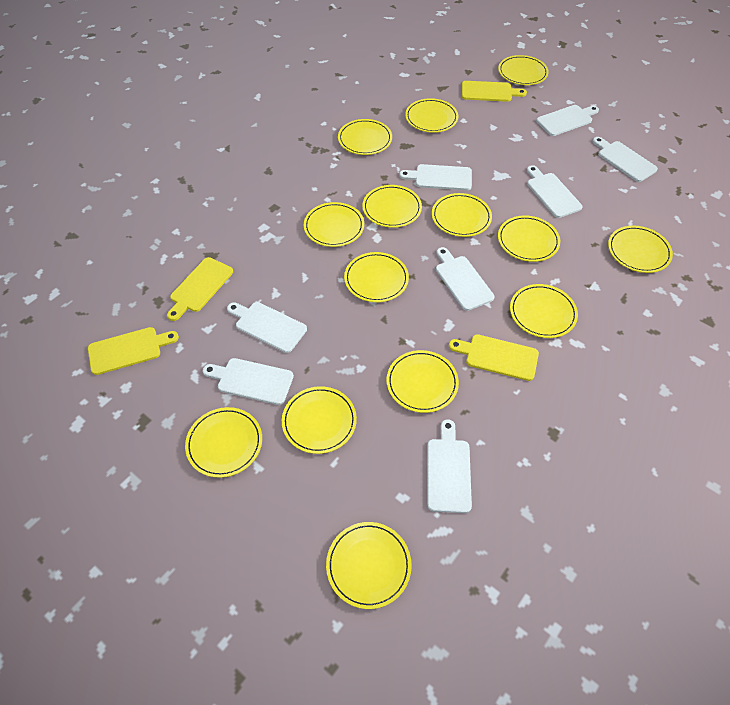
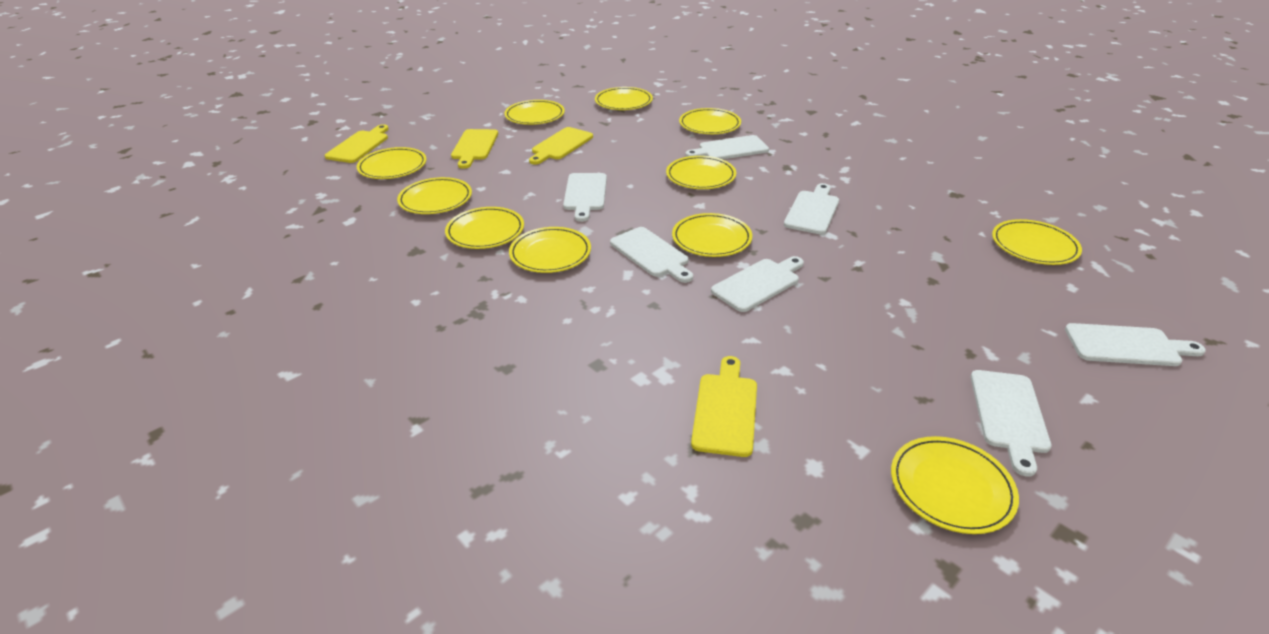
white cutting board: 8 -> 7
yellow plate: 14 -> 11

